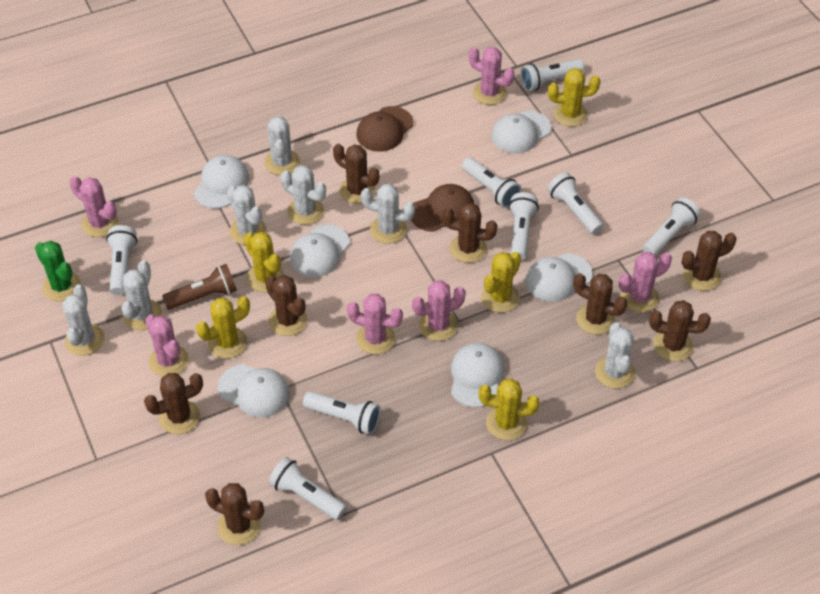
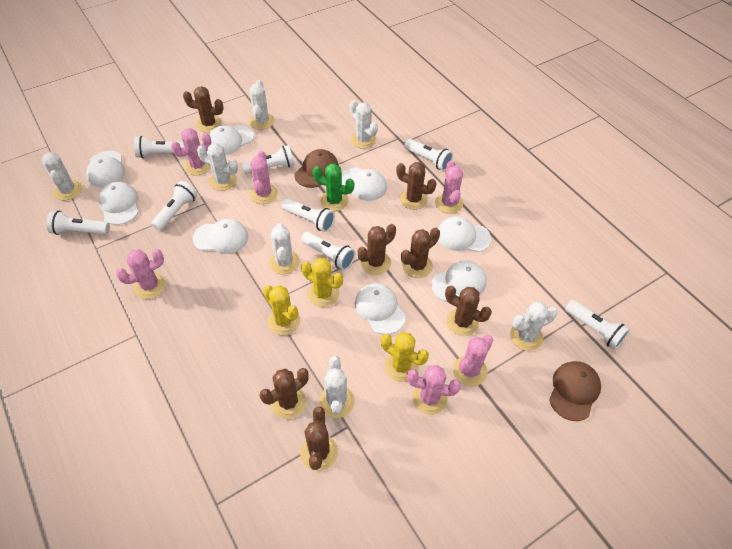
brown cactus: 8 -> 7
brown flashlight: 1 -> 0
white cap: 6 -> 8
yellow cactus: 5 -> 3

